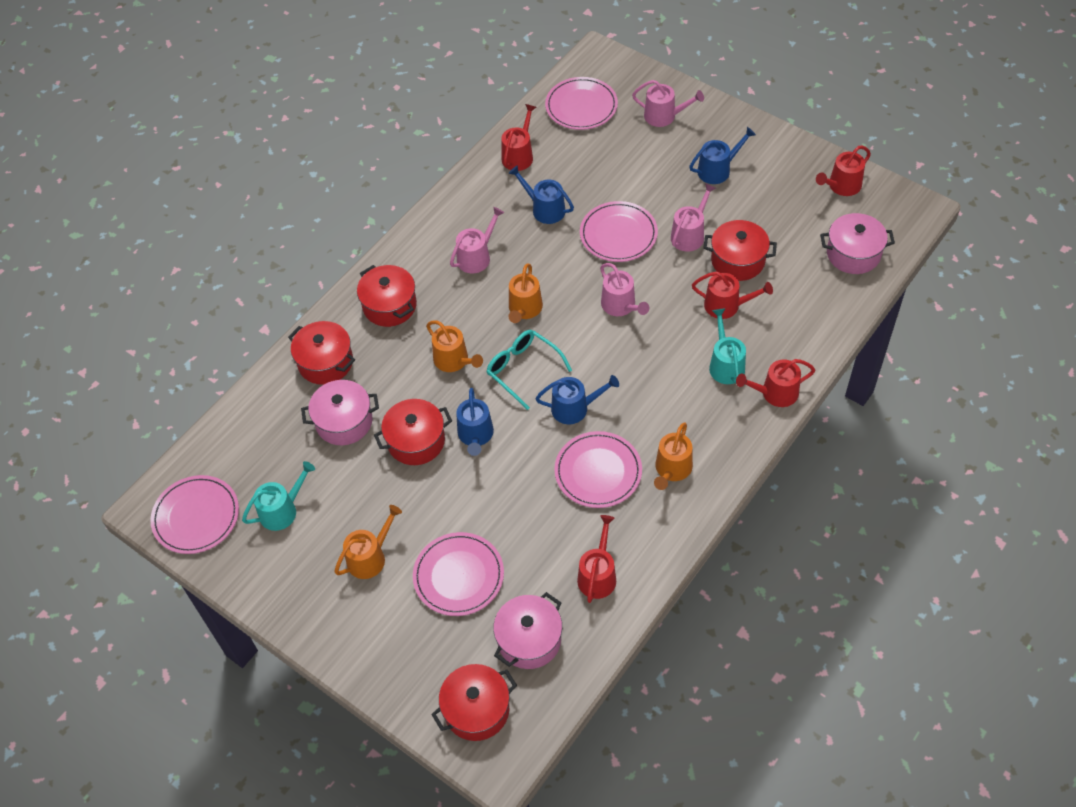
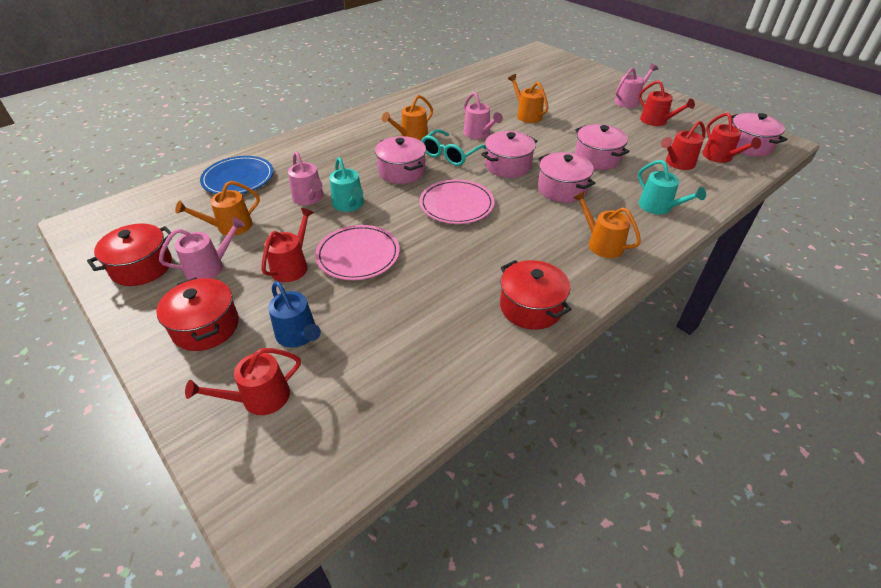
blue plate: 0 -> 1
blue watering can: 4 -> 1
pink plate: 5 -> 2
pink pot: 3 -> 5
red pot: 5 -> 3

